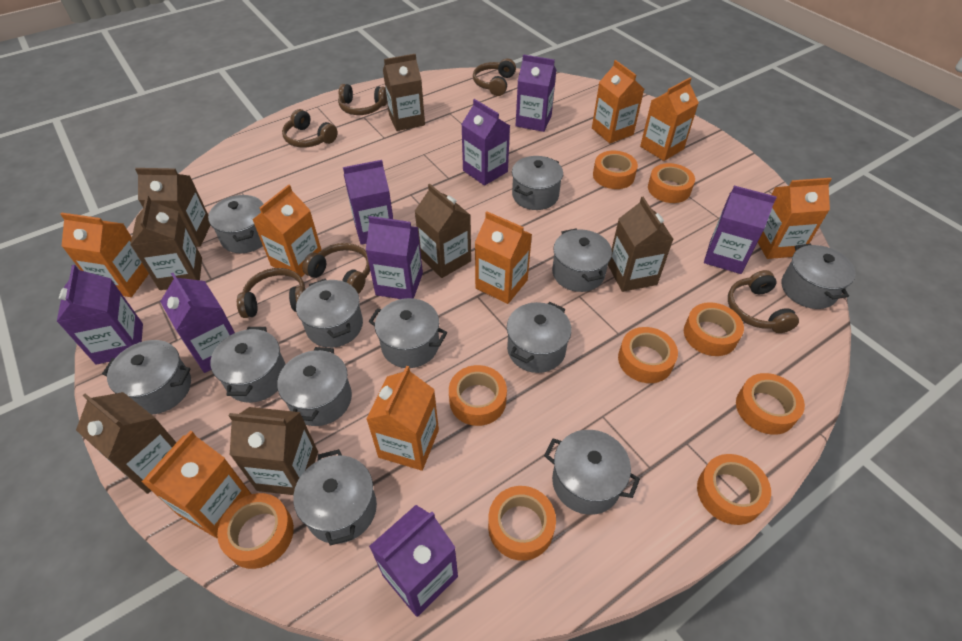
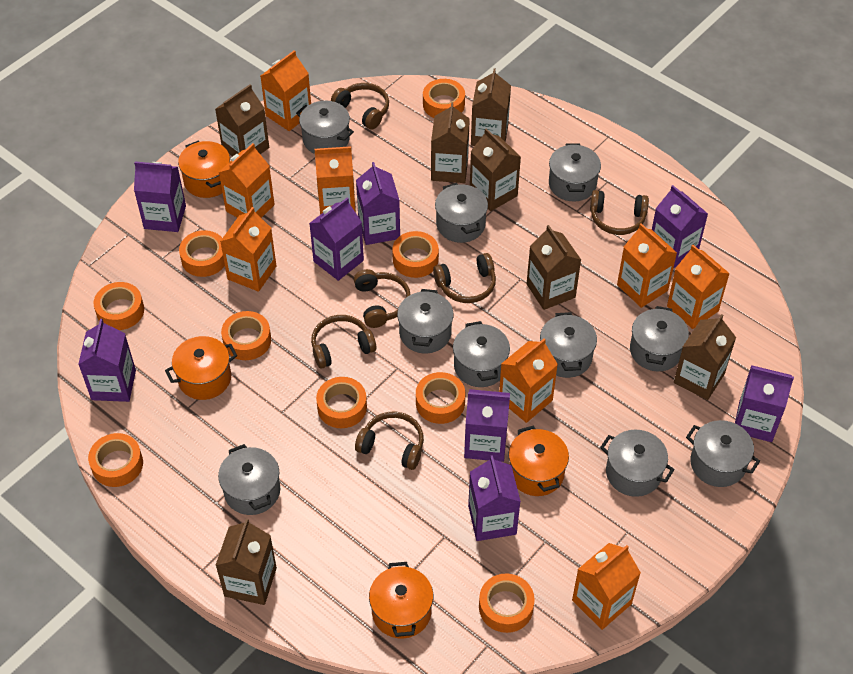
grey pot: 12 -> 10
orange pot: 0 -> 4

